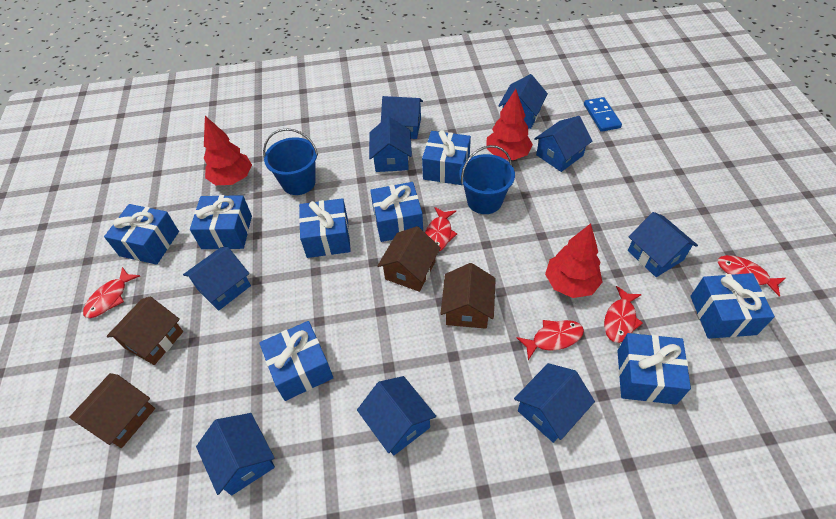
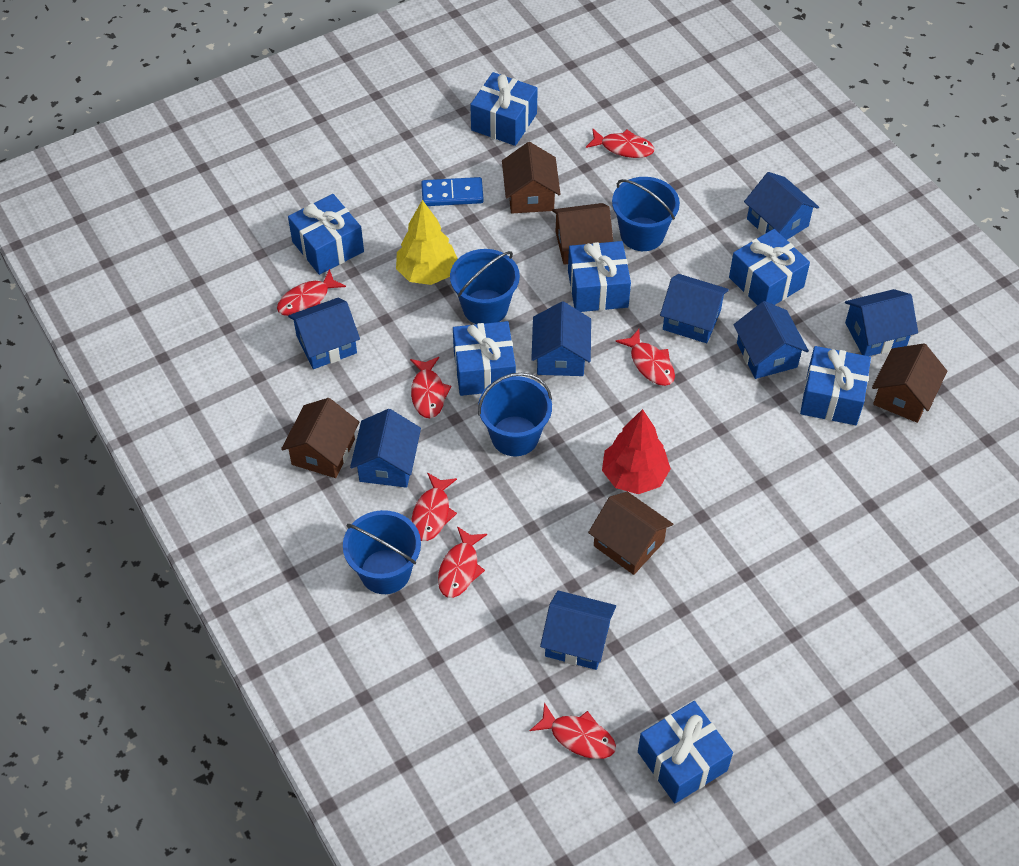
blue bucket: 2 -> 4
blue gift: 8 -> 7
blue house: 9 -> 8
brown house: 4 -> 5
red fish: 5 -> 7
red tree: 3 -> 1
yellow tree: 0 -> 1

